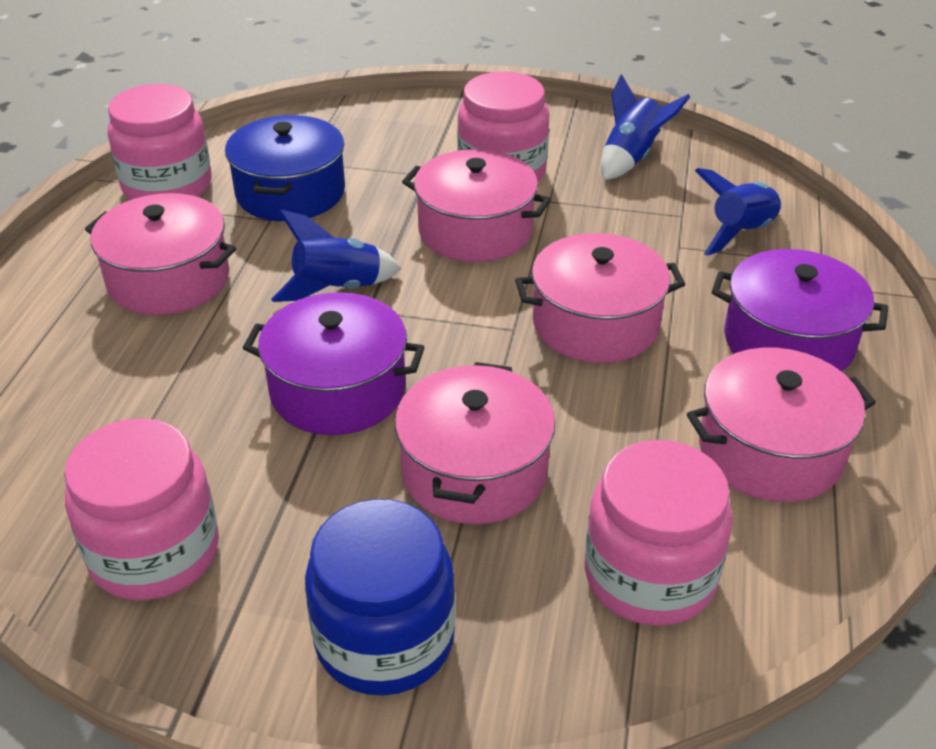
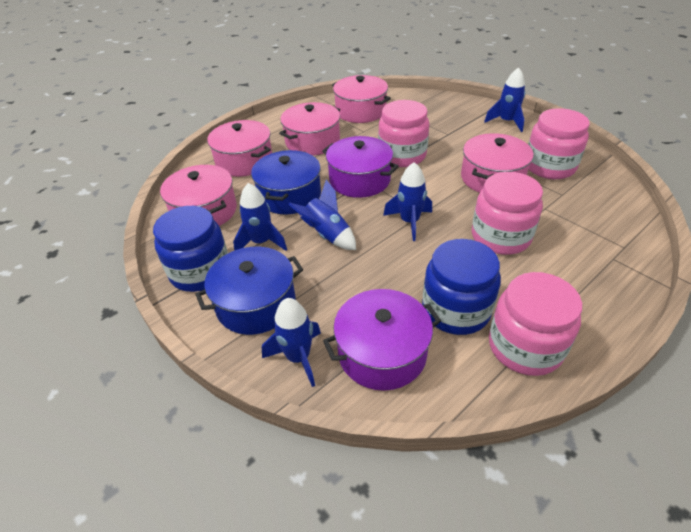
blue jar: 1 -> 2
blue pot: 1 -> 2
blue rocket: 3 -> 5

